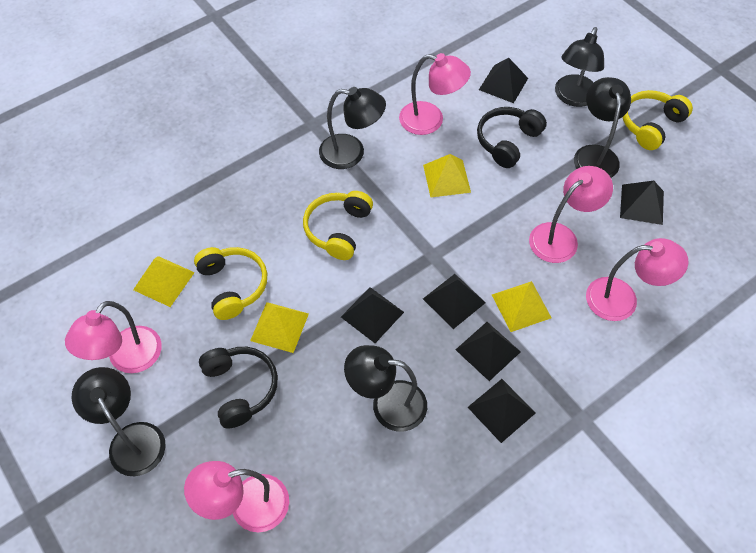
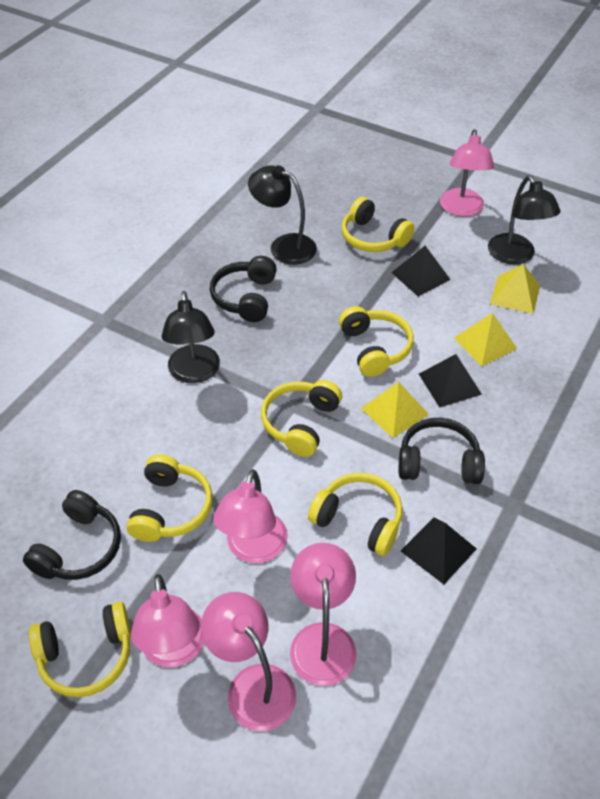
black headphones: 2 -> 3
black lamp: 5 -> 3
black pyramid: 6 -> 3
yellow headphones: 3 -> 6
yellow pyramid: 4 -> 3

